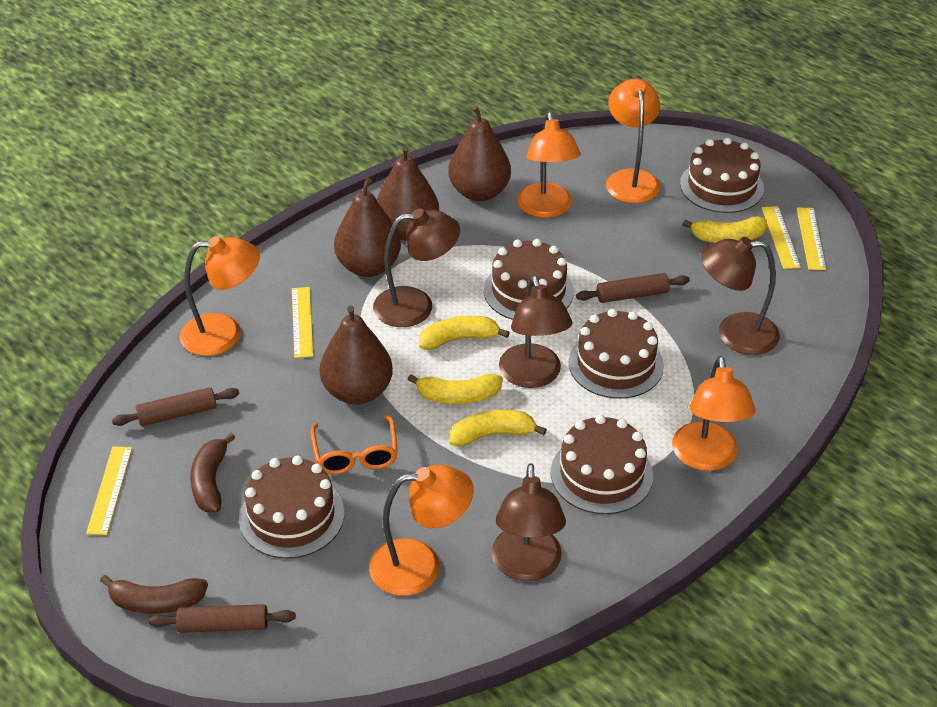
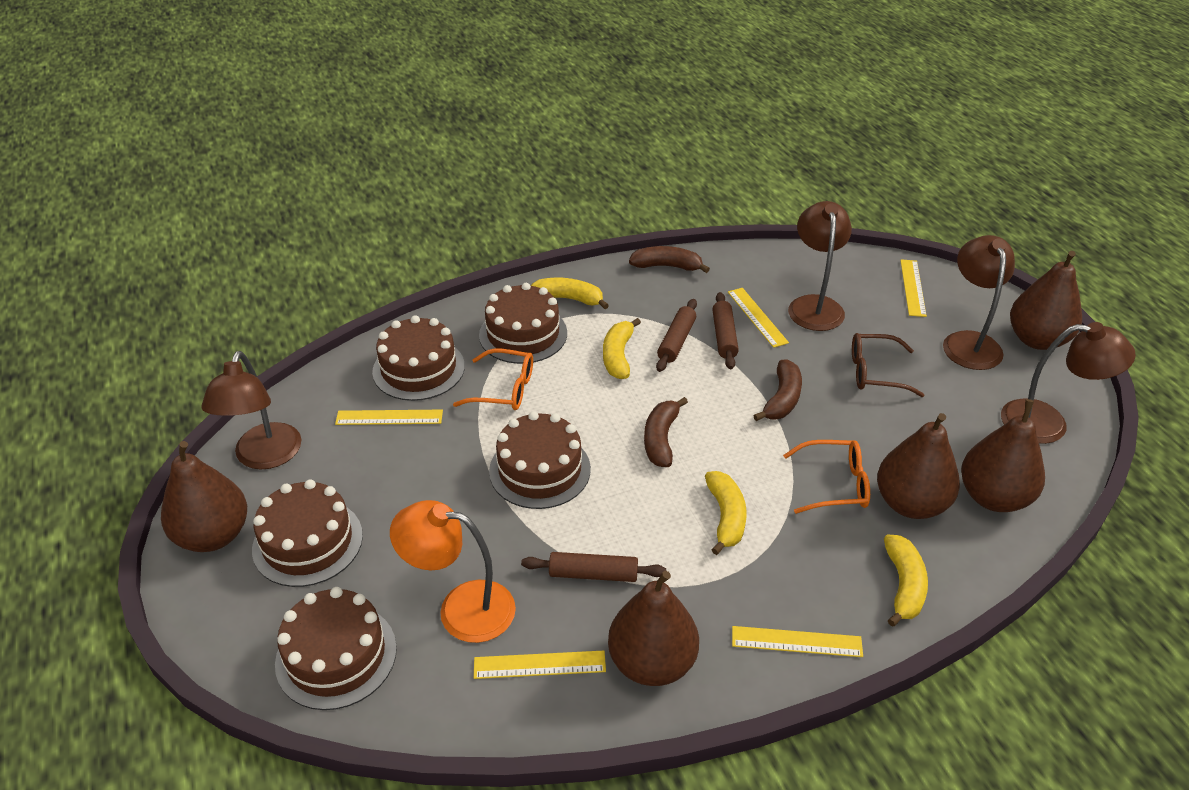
brown banana: 2 -> 3
brown glasses: 0 -> 1
brown pear: 4 -> 5
orange glasses: 1 -> 2
orange lamp: 5 -> 1
yellow ruler: 4 -> 5

